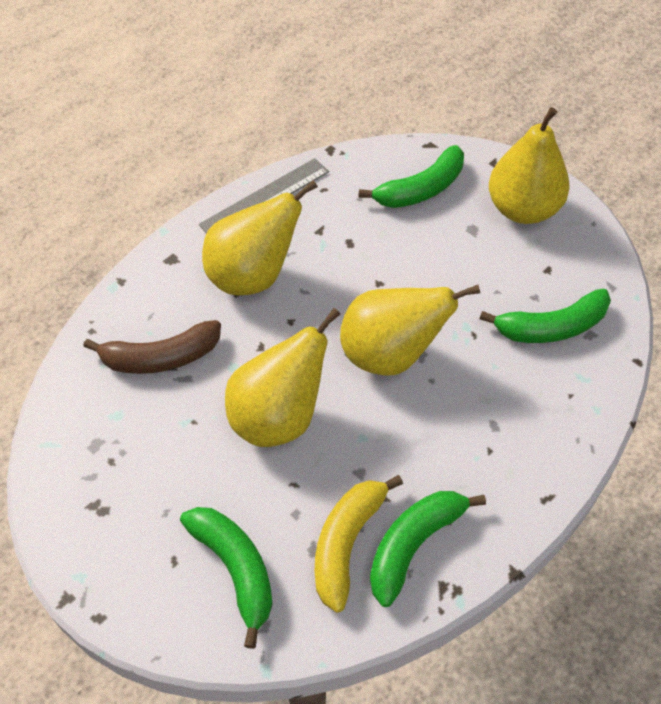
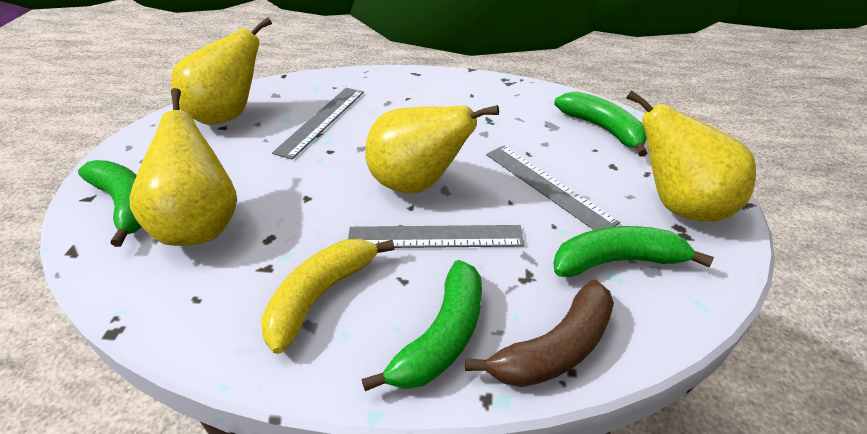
grey ruler: 1 -> 3

